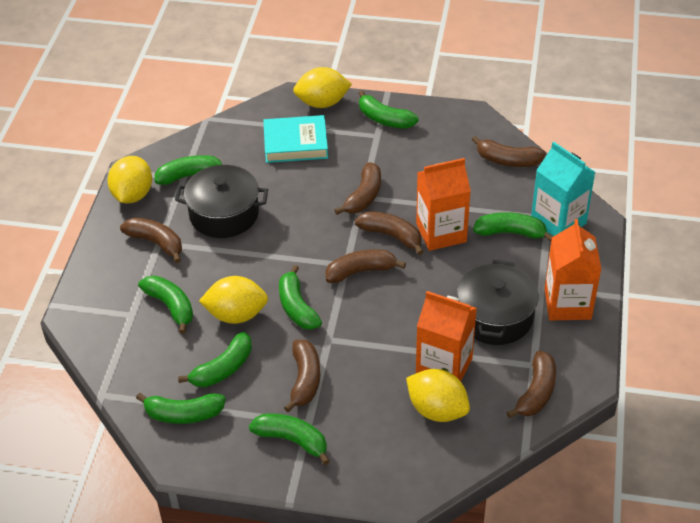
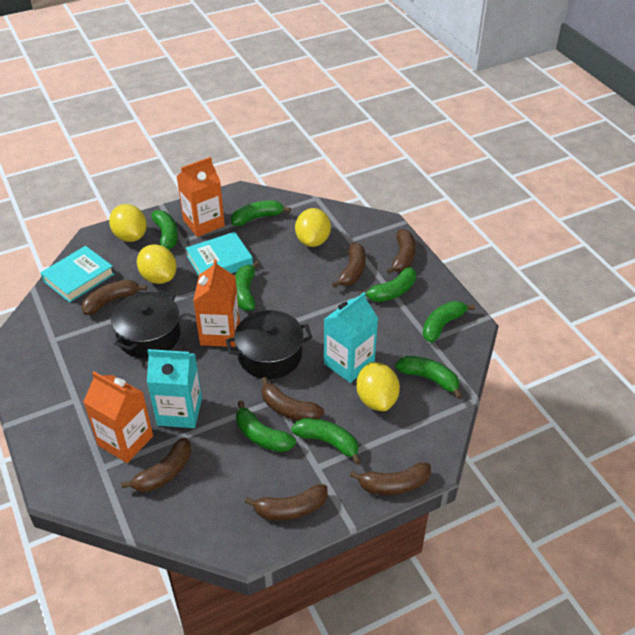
turquoise book: 1 -> 2
turquoise carton: 1 -> 2

